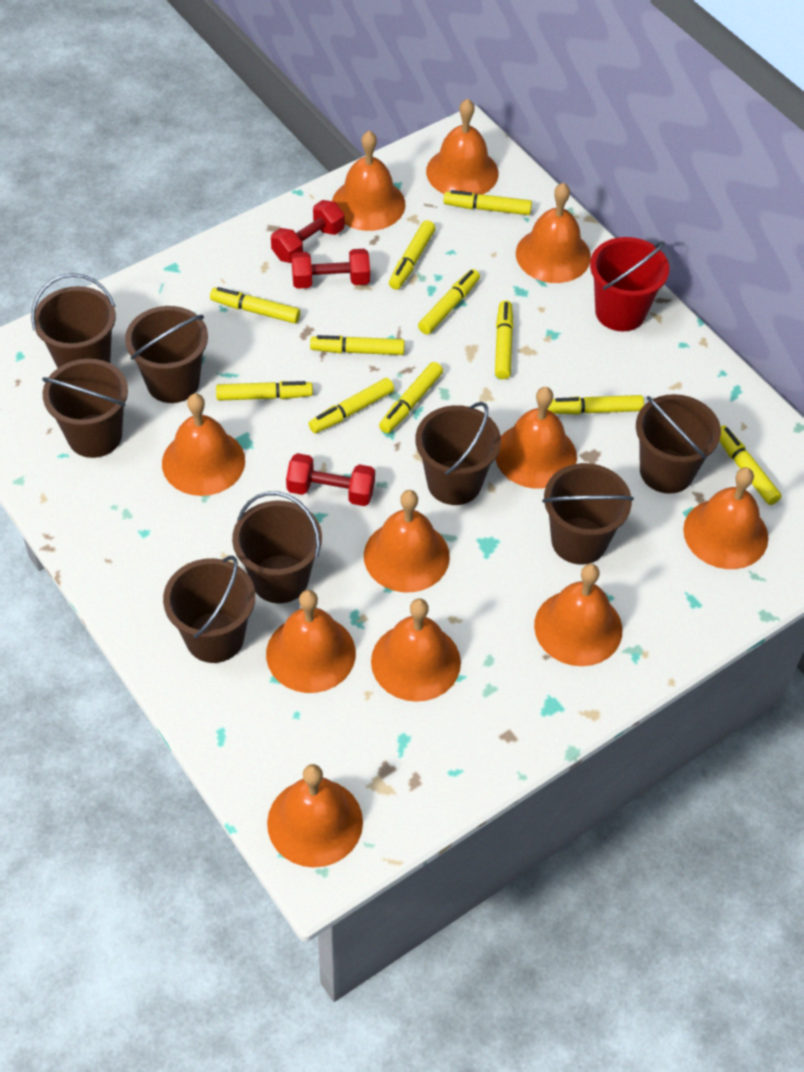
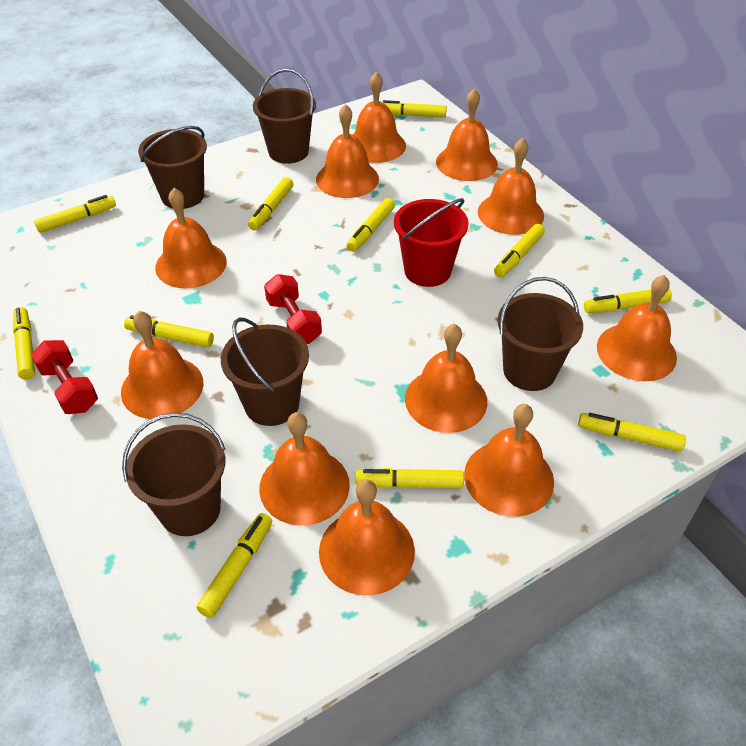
brown bucket: 8 -> 5
red dumbbell: 3 -> 2

